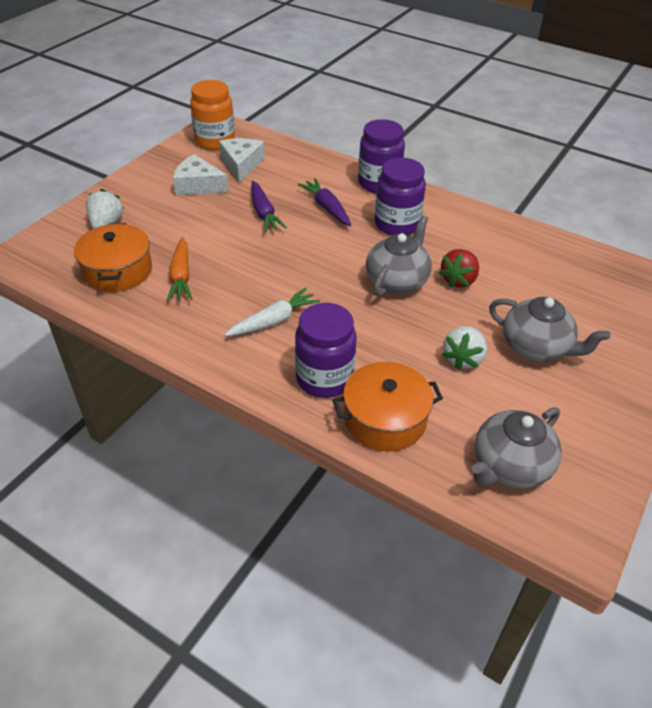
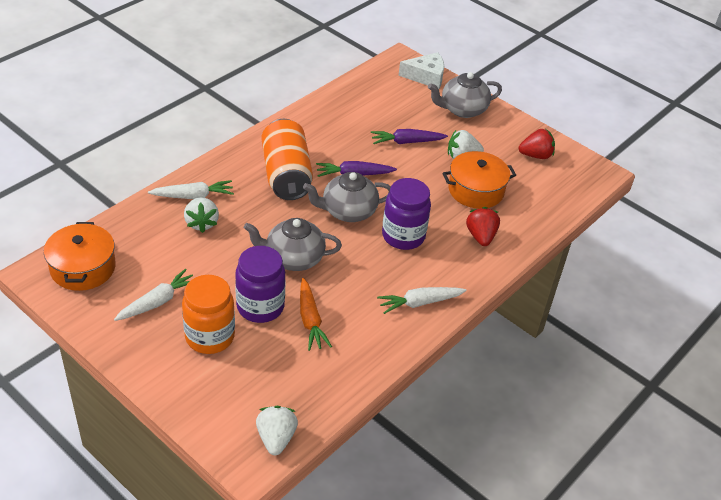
orange can: 0 -> 1
purple jar: 3 -> 2
red strawberry: 1 -> 2
white carrot: 1 -> 3
white cheese: 2 -> 1
white strawberry: 2 -> 3

